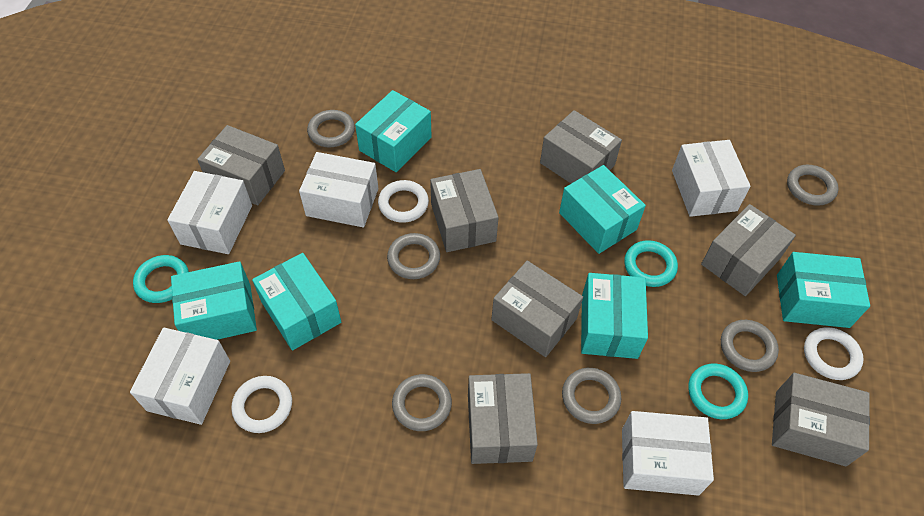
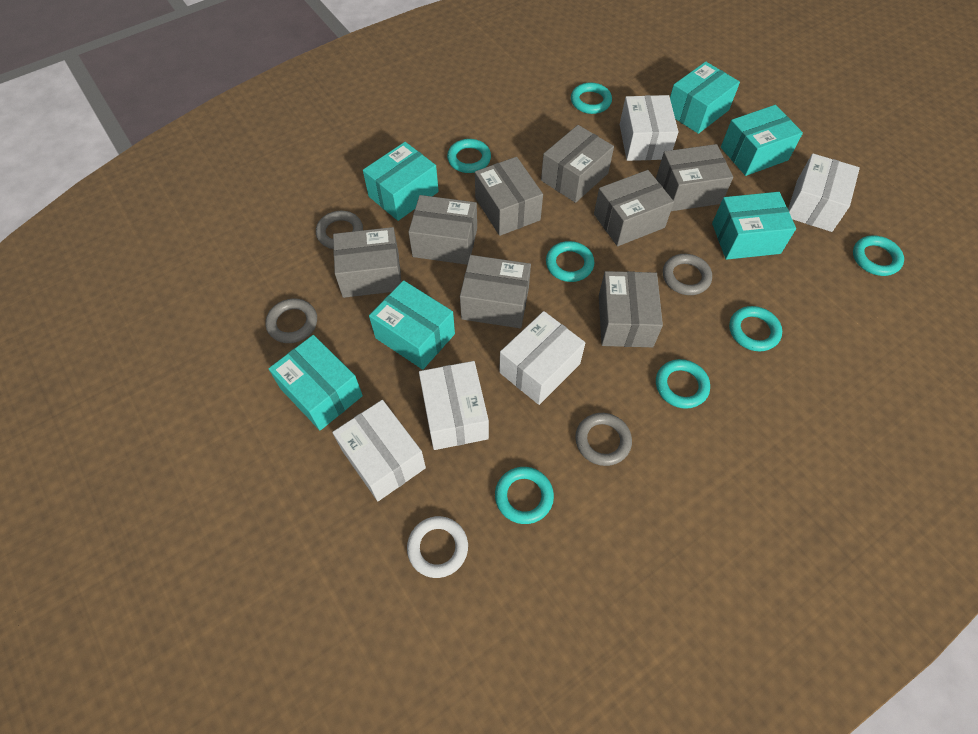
grey box: 7 -> 8
grey ring: 6 -> 4
turquoise ring: 3 -> 7
white ring: 3 -> 1

